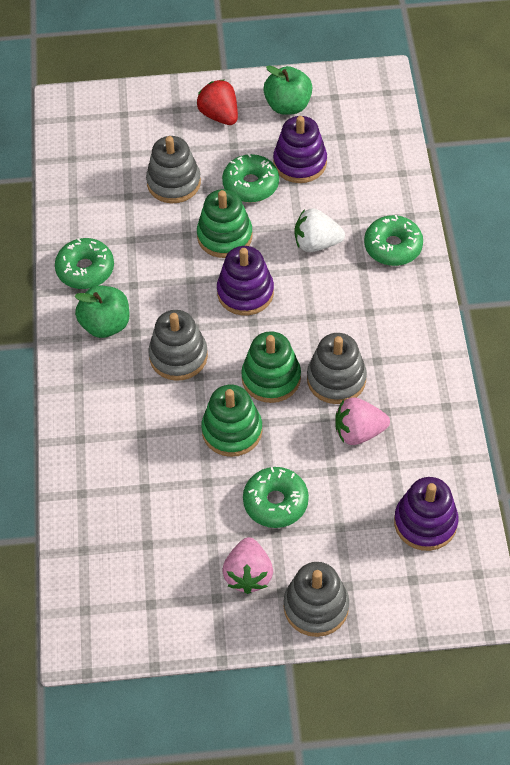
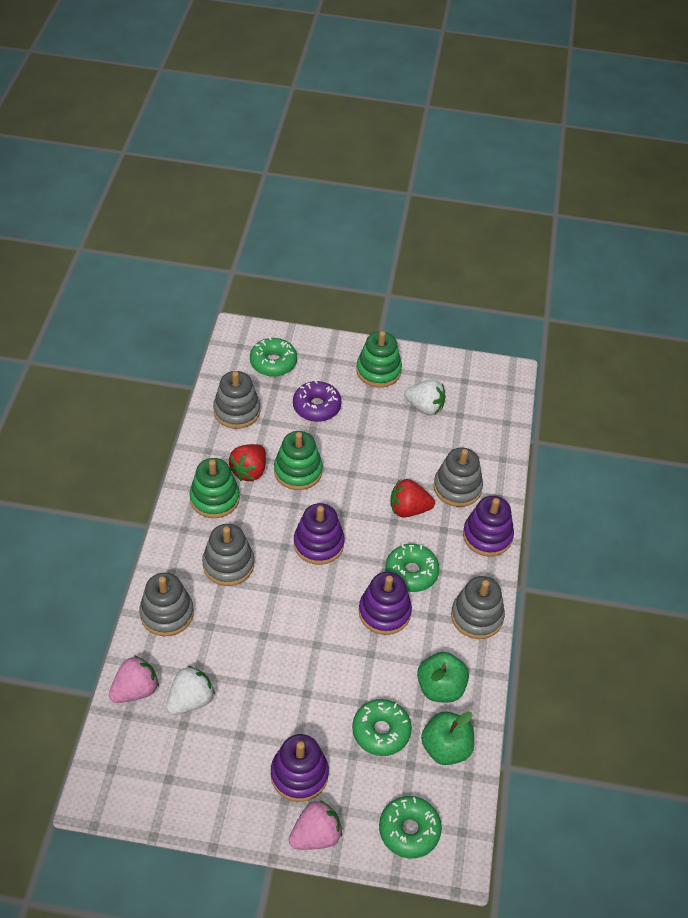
grey stacking toy: 4 -> 5
purple donut: 0 -> 1
purple stacking toy: 3 -> 4
red strawberry: 1 -> 2
white strawberry: 1 -> 2

